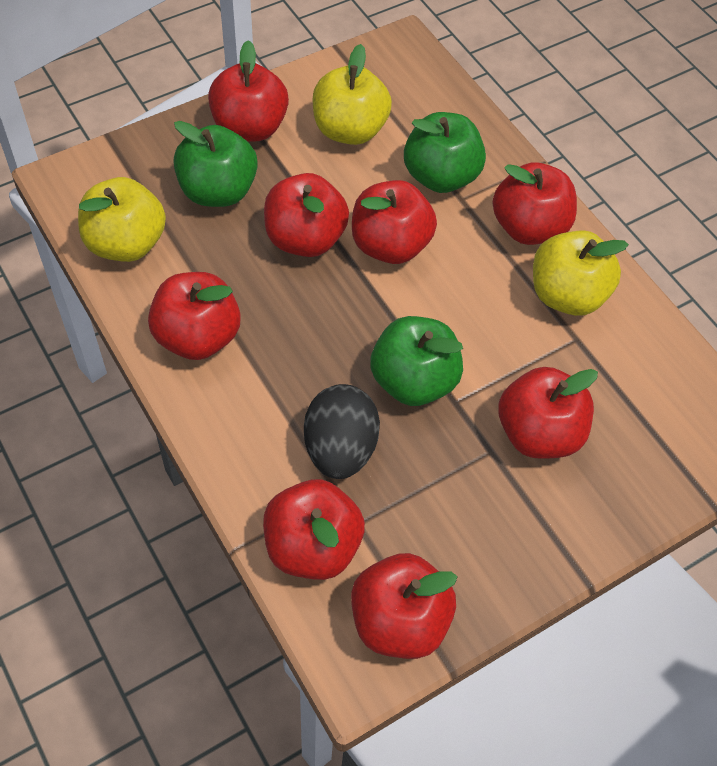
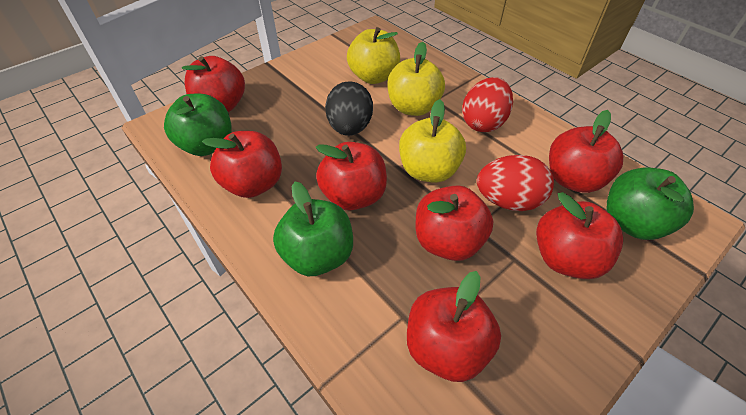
red apple: 8 -> 7
red egg: 0 -> 2

